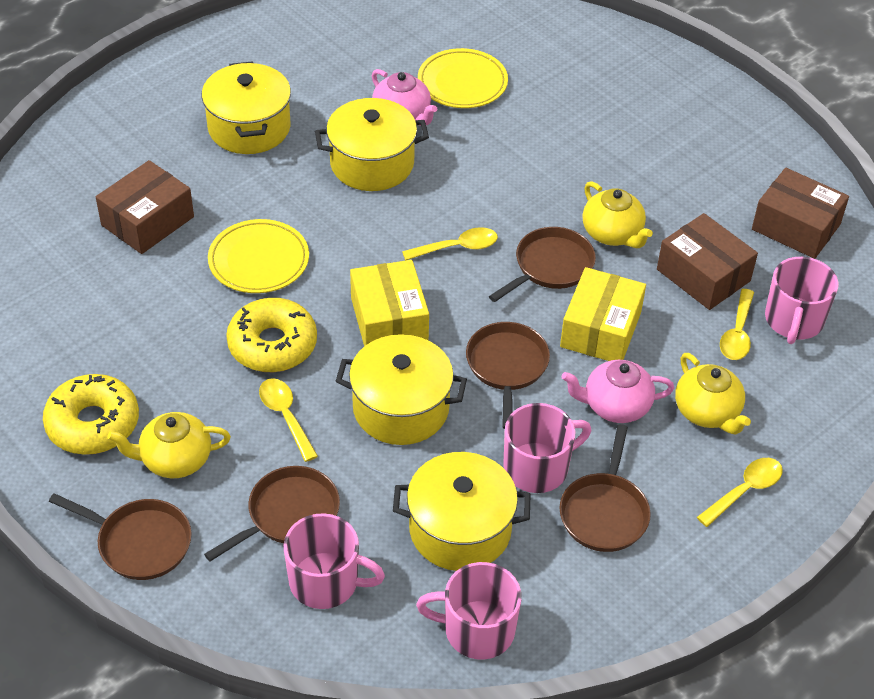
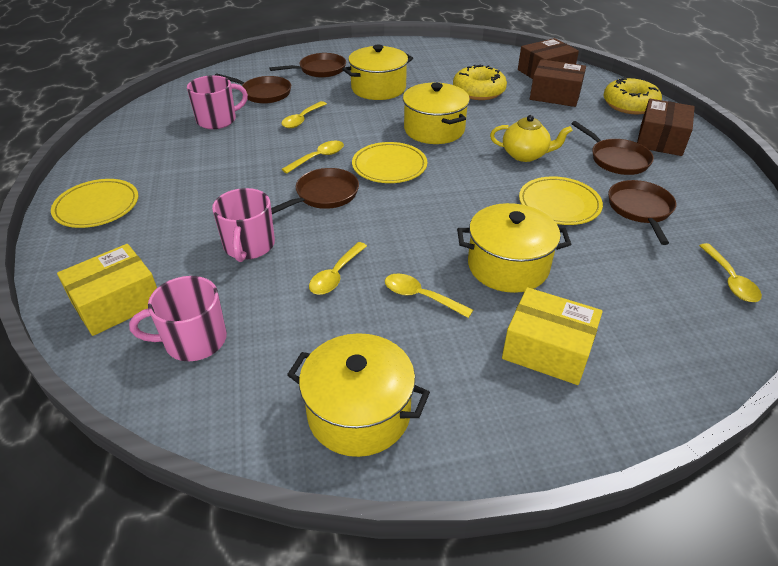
pink mug: 4 -> 3
pink teapot: 2 -> 0
yellow plate: 2 -> 3
yellow spoon: 4 -> 5
yellow teapot: 3 -> 1

